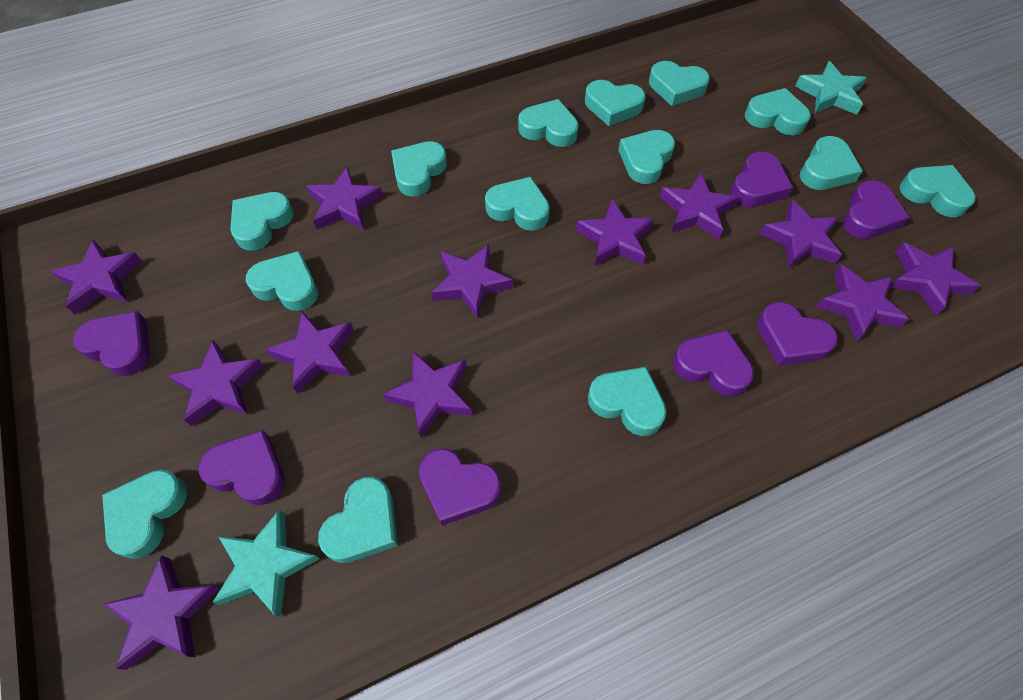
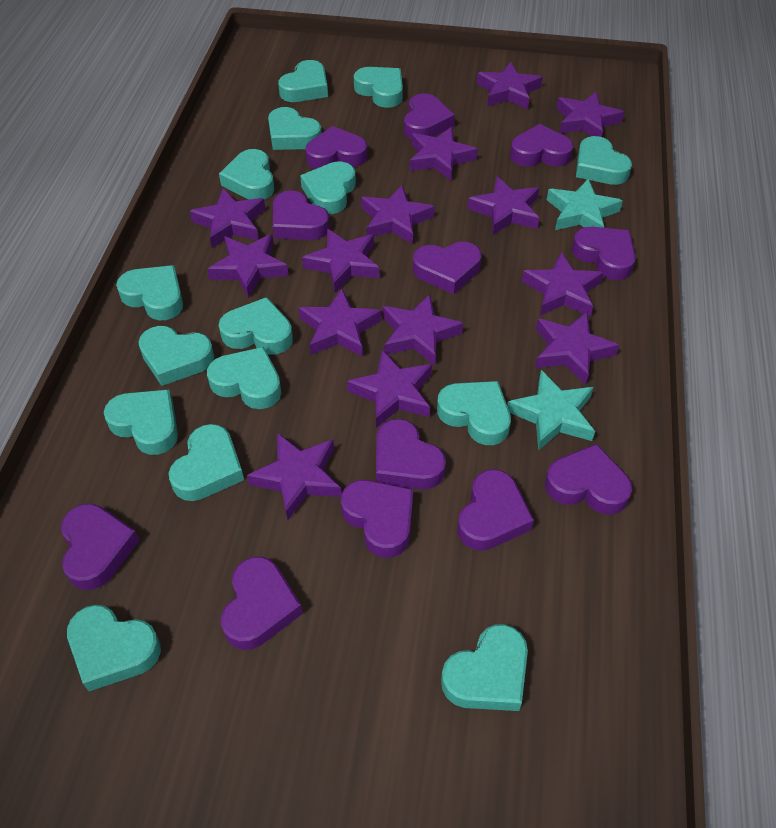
purple heart: 7 -> 12
purple star: 12 -> 14
turquoise heart: 14 -> 15

